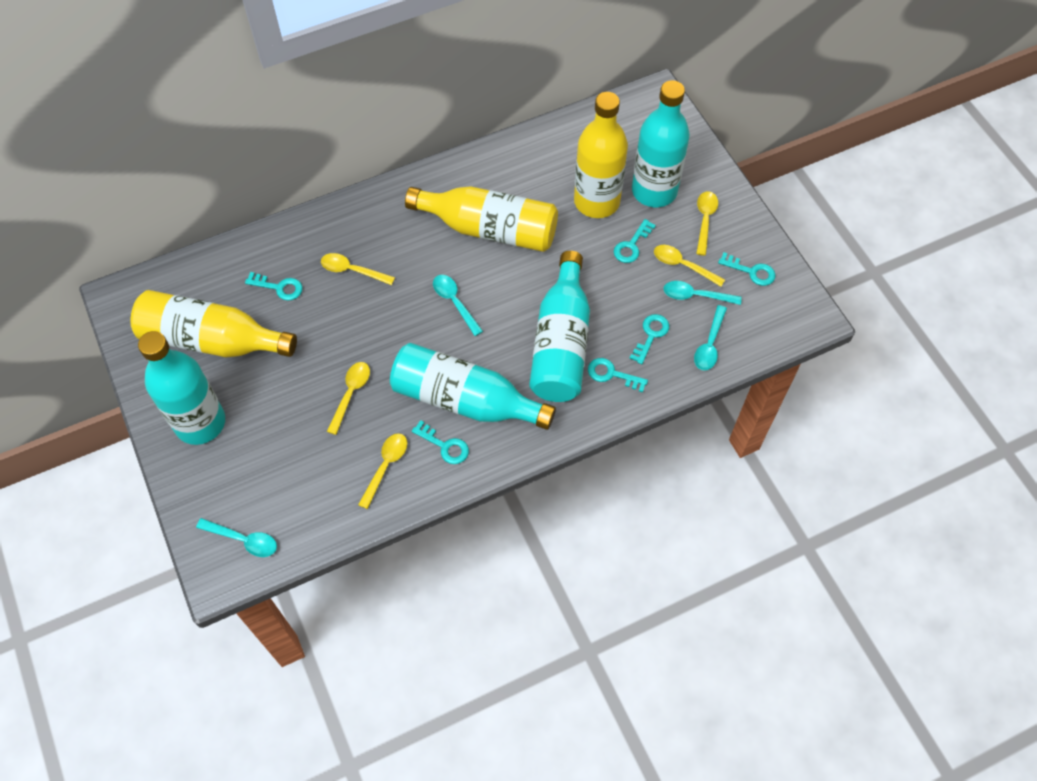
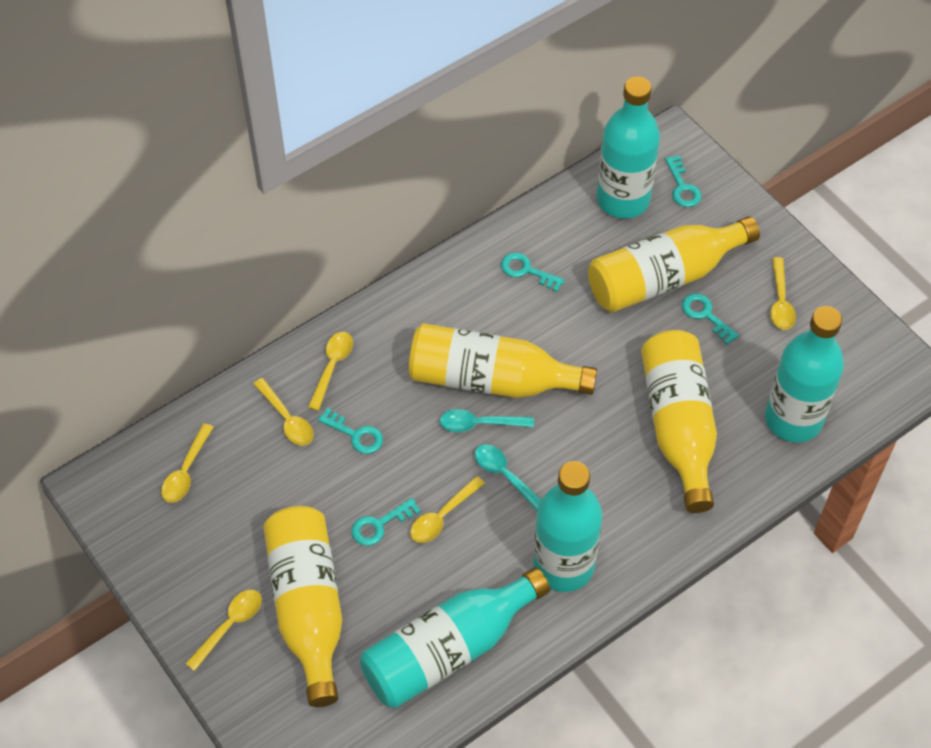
turquoise key: 6 -> 5
turquoise spoon: 4 -> 2
yellow bottle: 3 -> 4
yellow spoon: 5 -> 6

